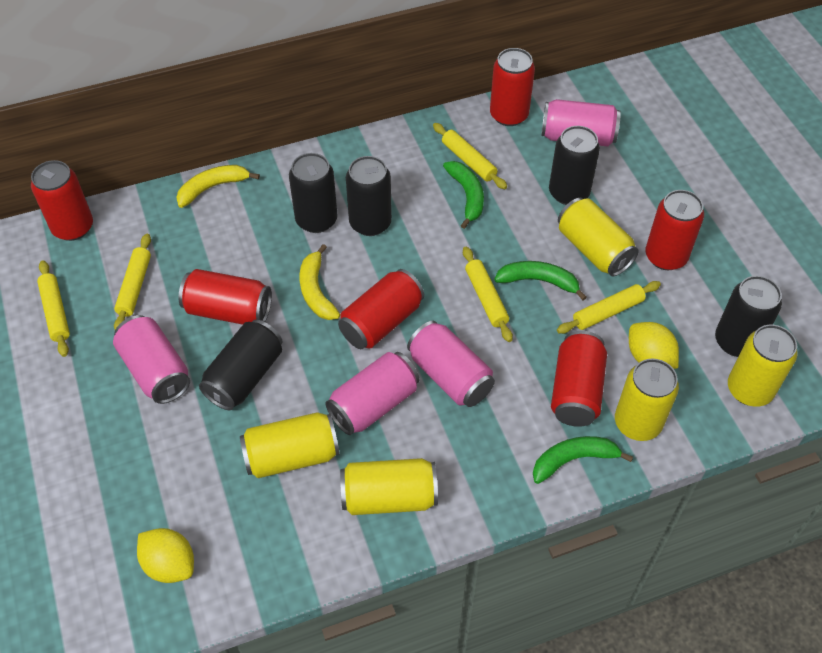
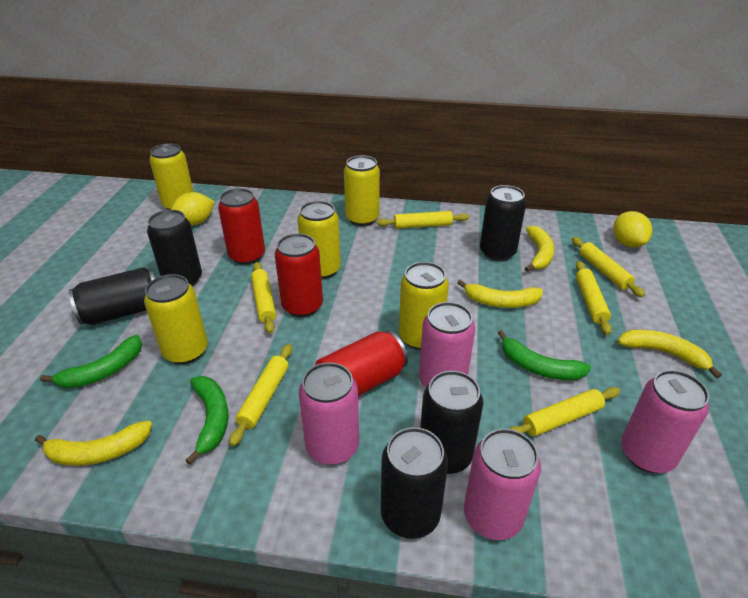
red can: 6 -> 3
yellow banana: 2 -> 4
yellow rolling pin: 5 -> 6

